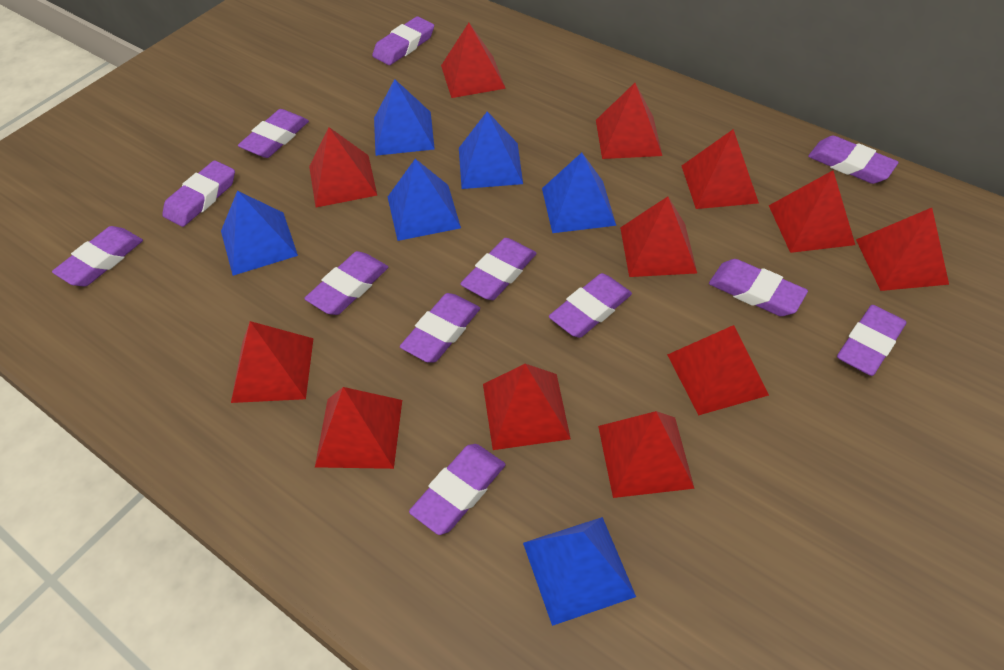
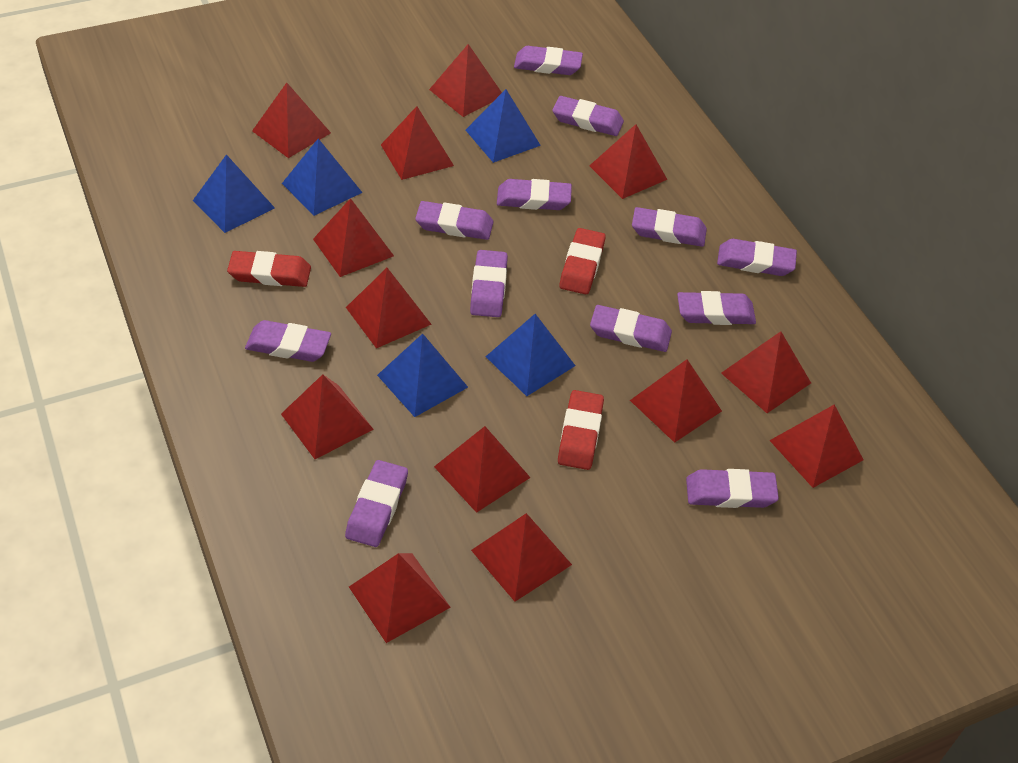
blue pyramid: 6 -> 5
red eraser: 0 -> 3
red pyramid: 12 -> 13

